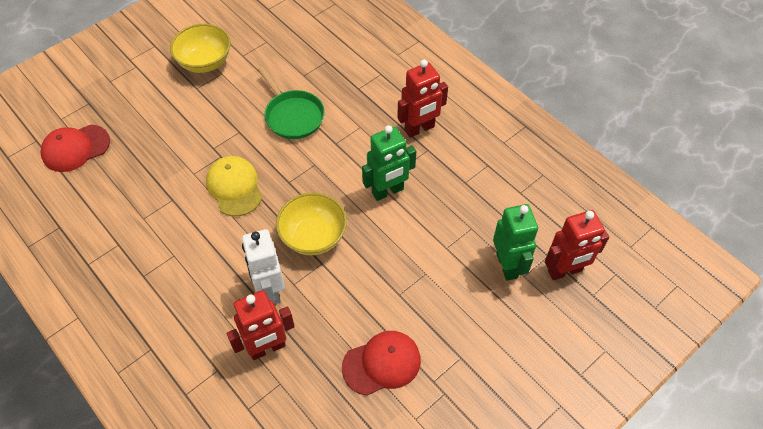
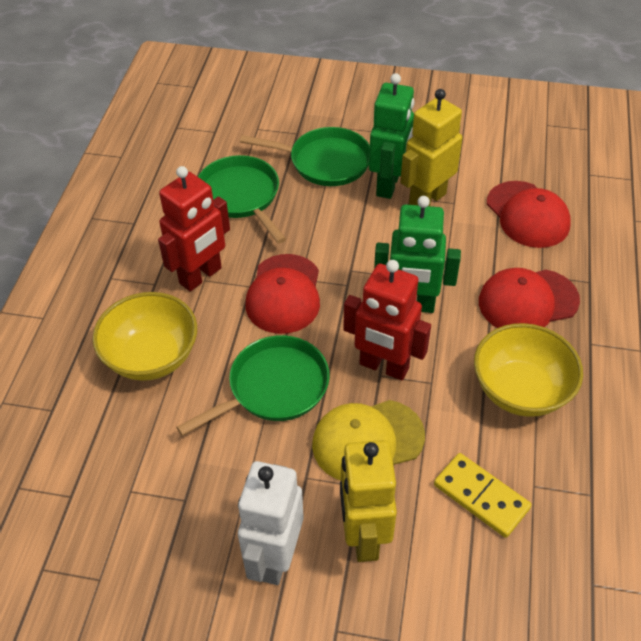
green pan: 1 -> 3
red cap: 2 -> 3
red robot: 3 -> 2
yellow domino: 0 -> 1
yellow robot: 0 -> 2

